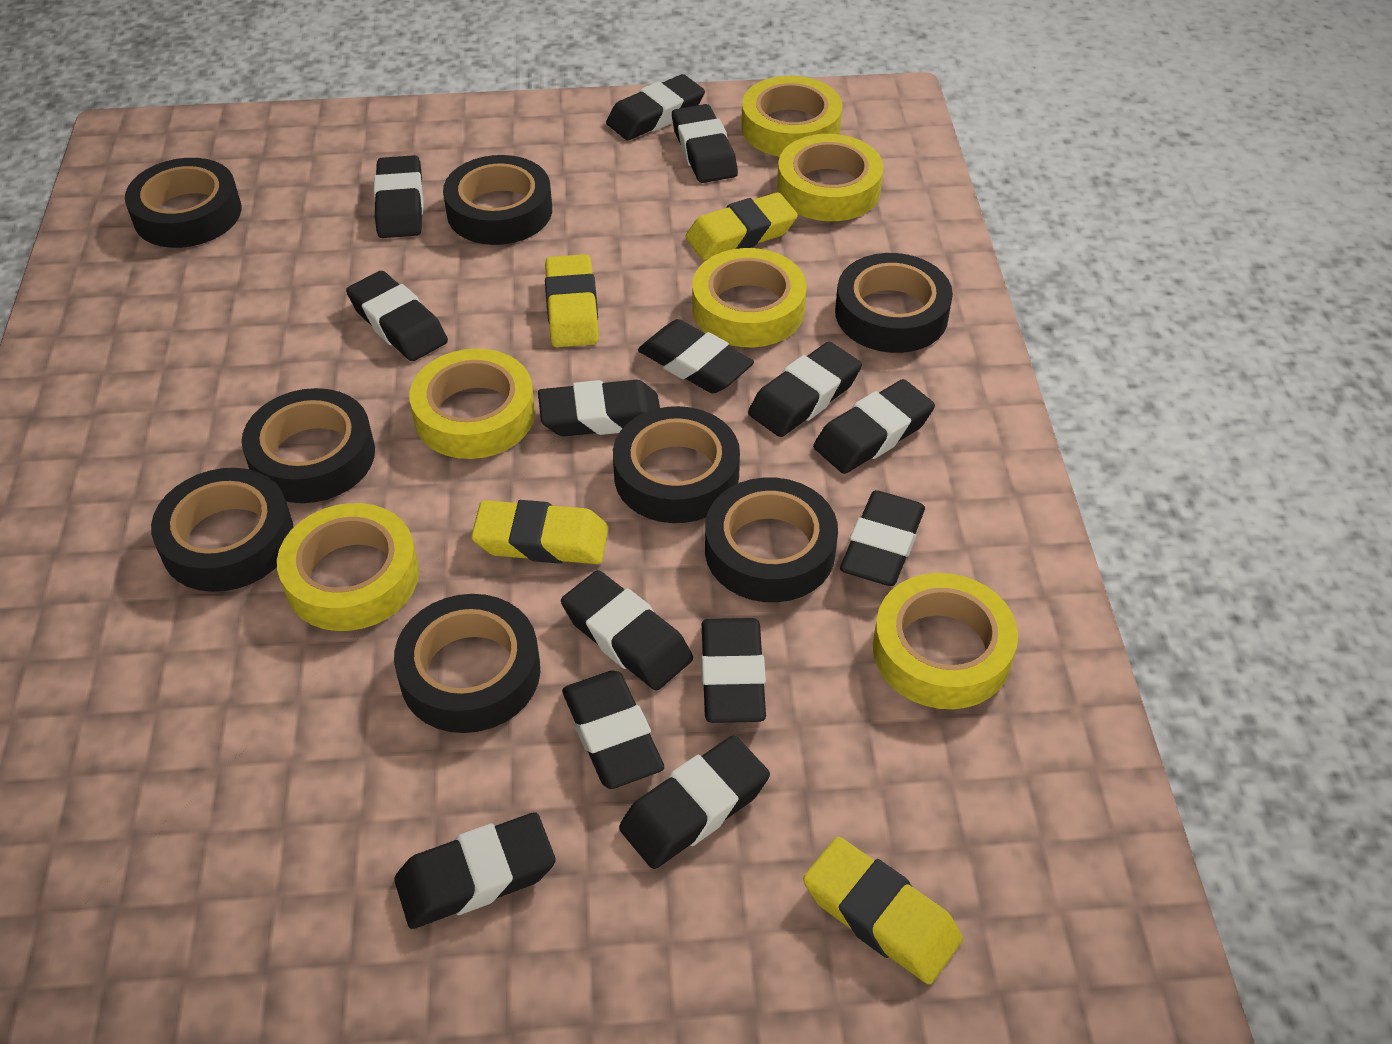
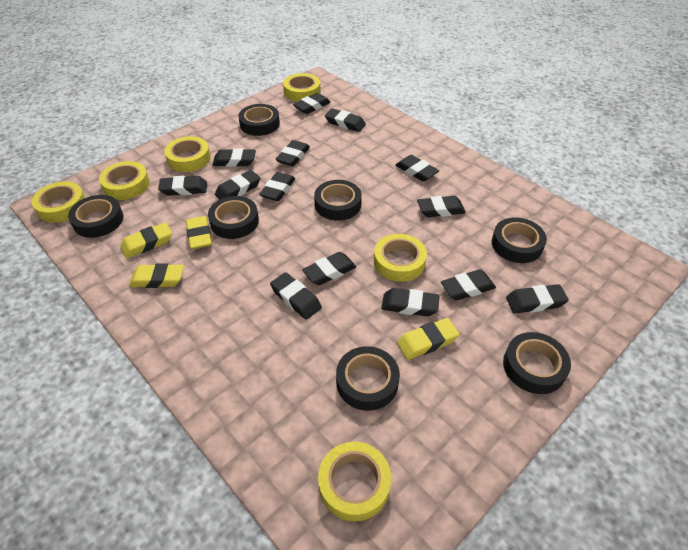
black tape: 8 -> 7

